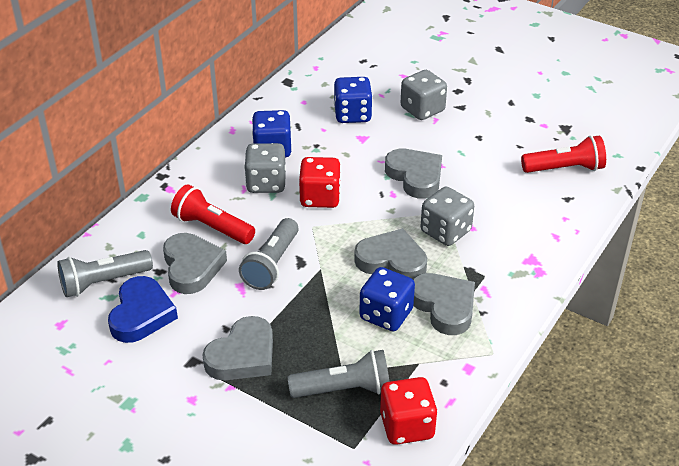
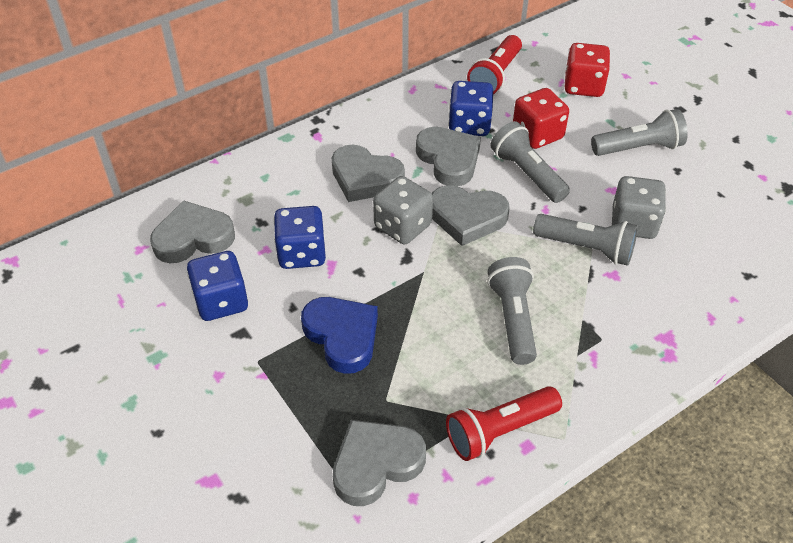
grey dice: 3 -> 2
grey flashlight: 3 -> 4

